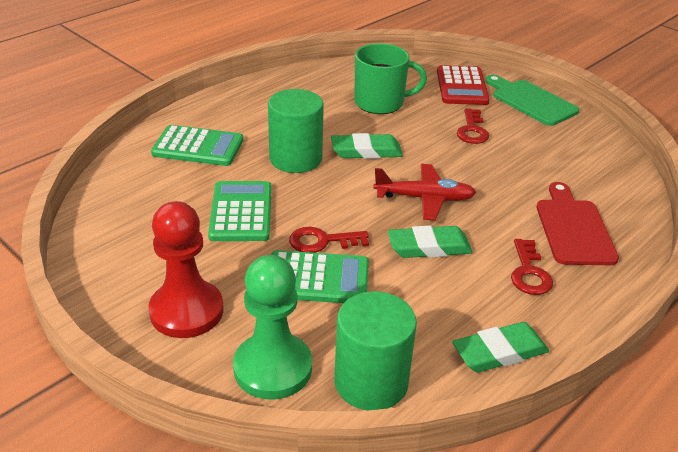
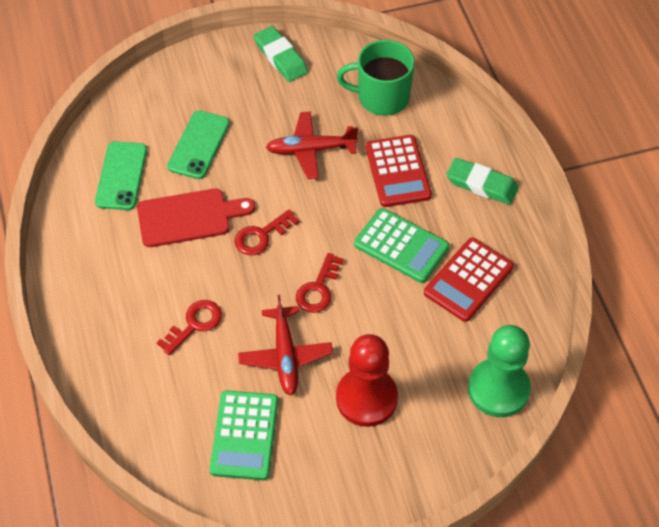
green calculator: 3 -> 2
green cutting board: 1 -> 0
green cylinder: 2 -> 0
green eraser: 3 -> 2
green phone: 0 -> 2
red calculator: 1 -> 2
red plane: 1 -> 2

